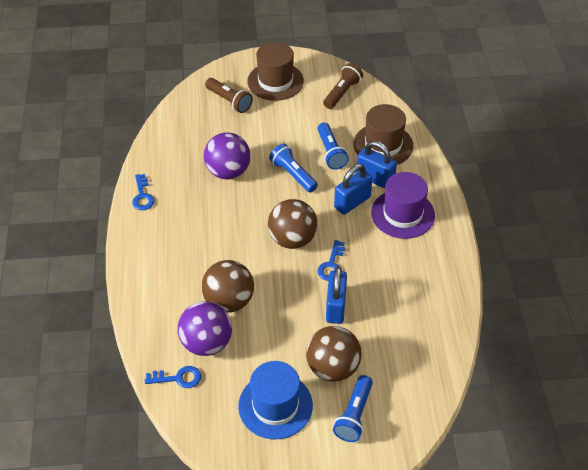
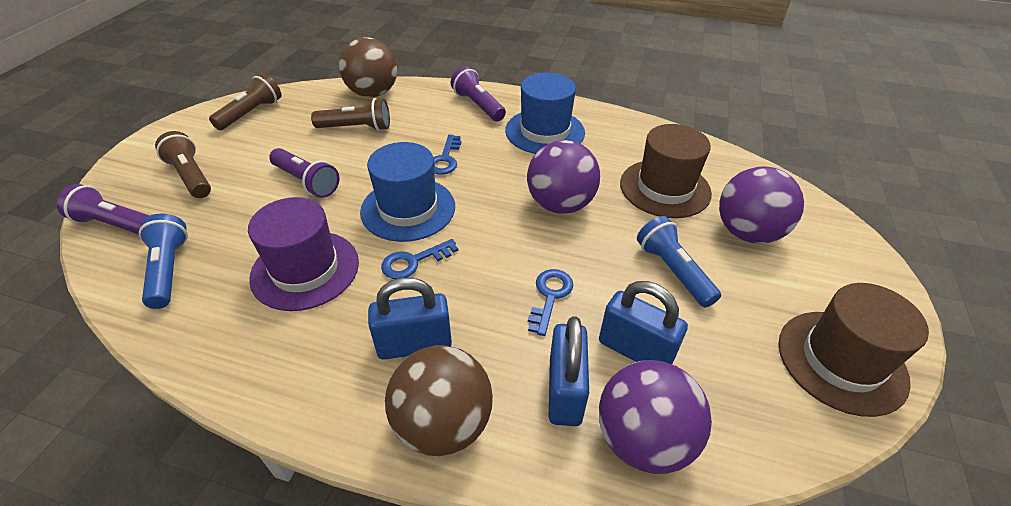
blue flashlight: 3 -> 2
blue hat: 1 -> 2
brown ball: 3 -> 2
brown flashlight: 2 -> 3
purple ball: 2 -> 3
purple flashlight: 0 -> 3

